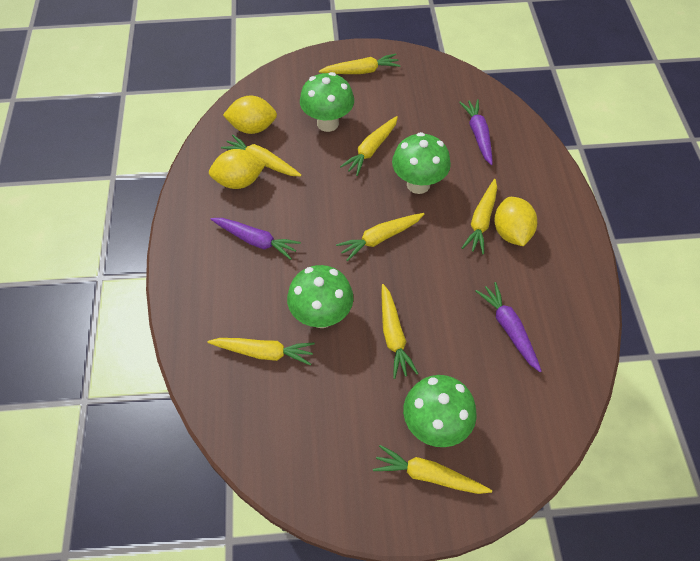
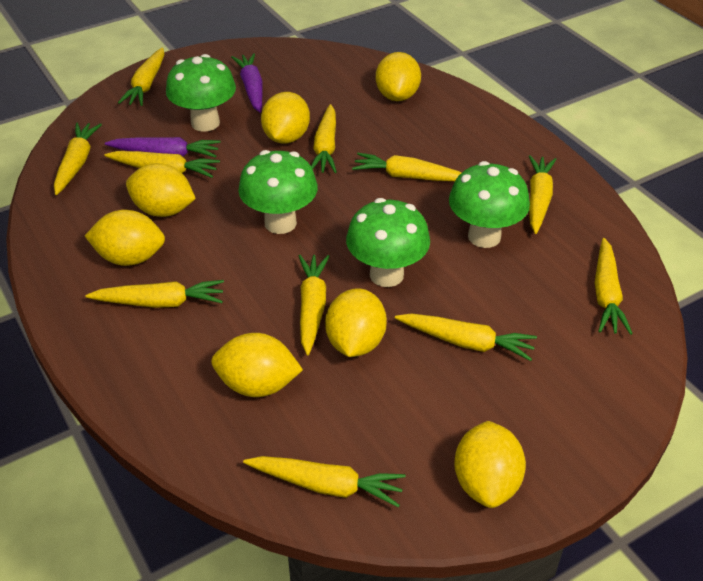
purple carrot: 3 -> 2
yellow carrot: 8 -> 11
yellow lemon: 3 -> 7

